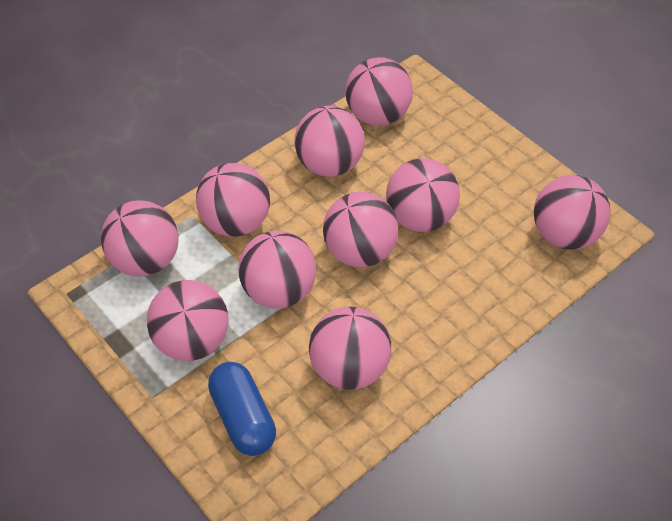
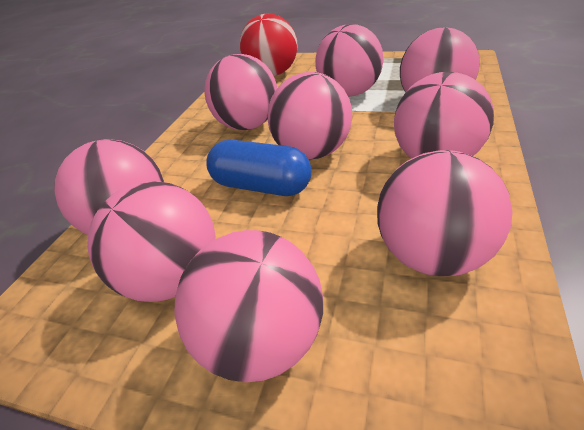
pink ball: 10 -> 9
red ball: 0 -> 1

